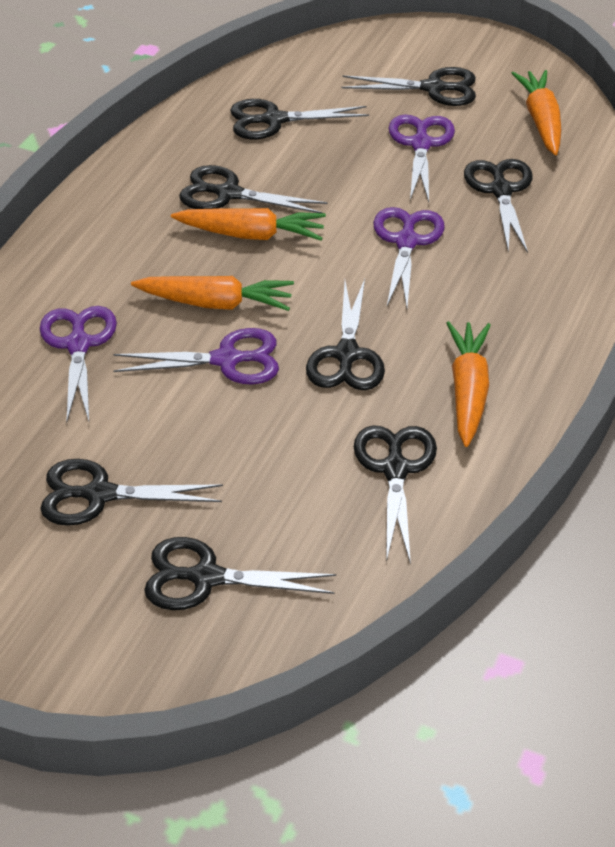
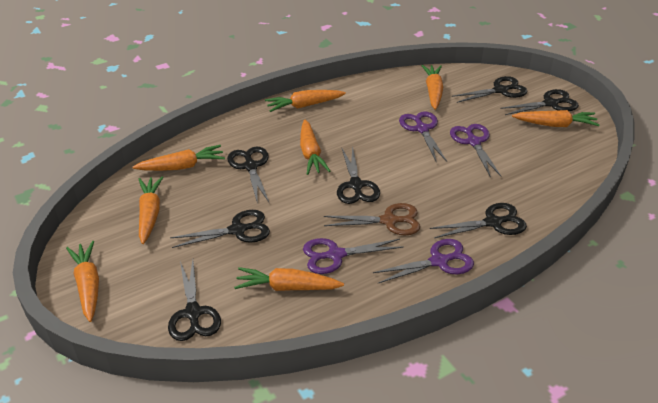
black scissors: 8 -> 7
brown scissors: 0 -> 1
orange carrot: 4 -> 8

